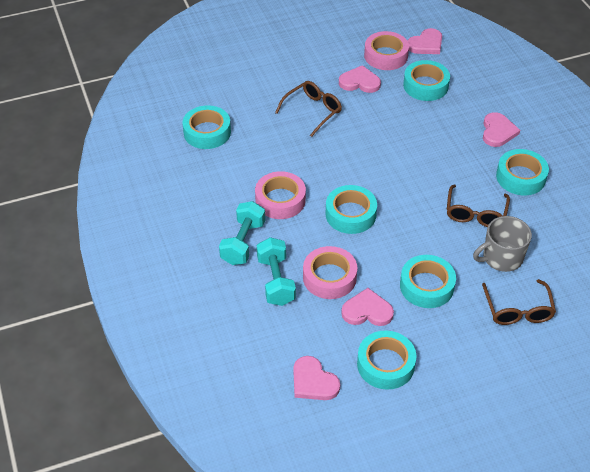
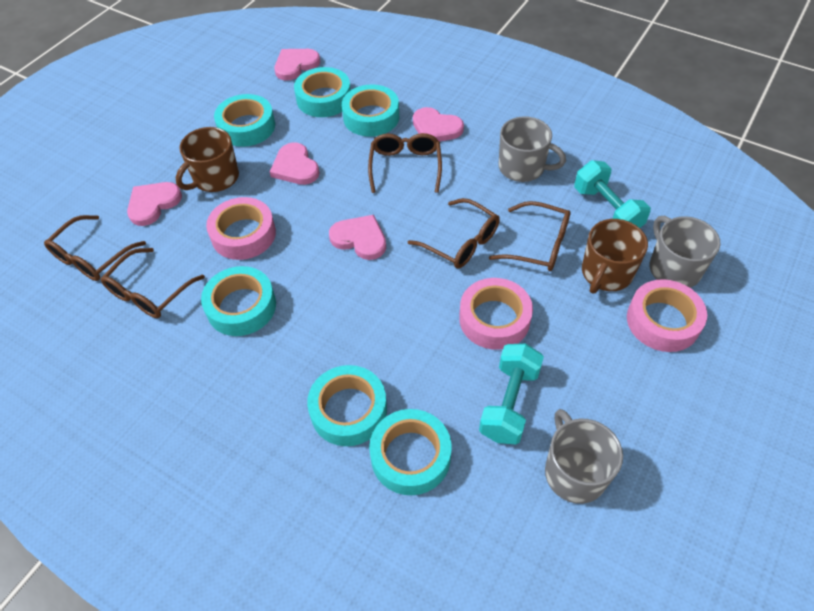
brown glasses: 3 -> 5
brown mug: 0 -> 2
grey mug: 1 -> 3

